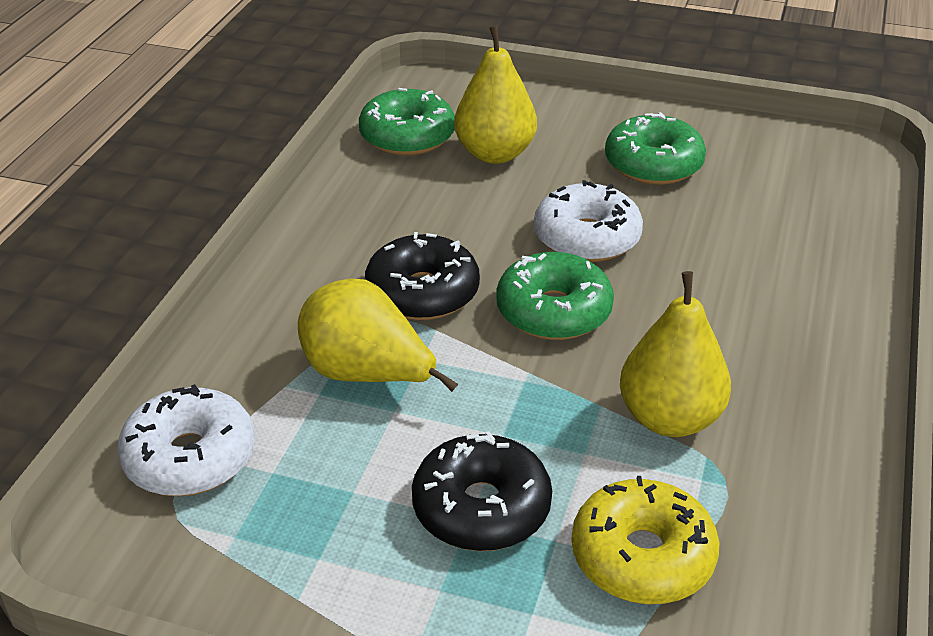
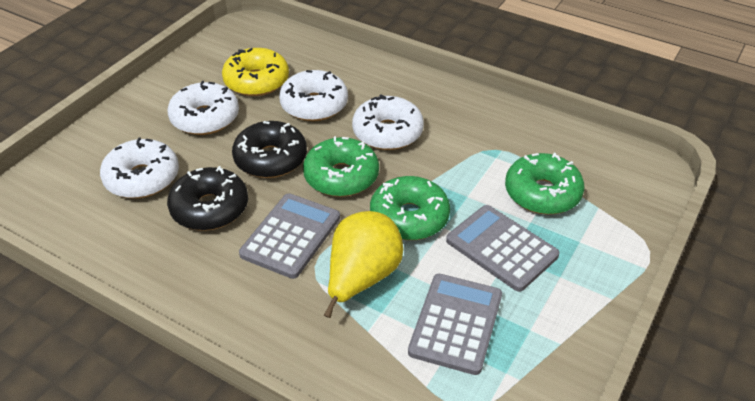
grey calculator: 0 -> 3
white donut: 2 -> 4
yellow pear: 3 -> 1

